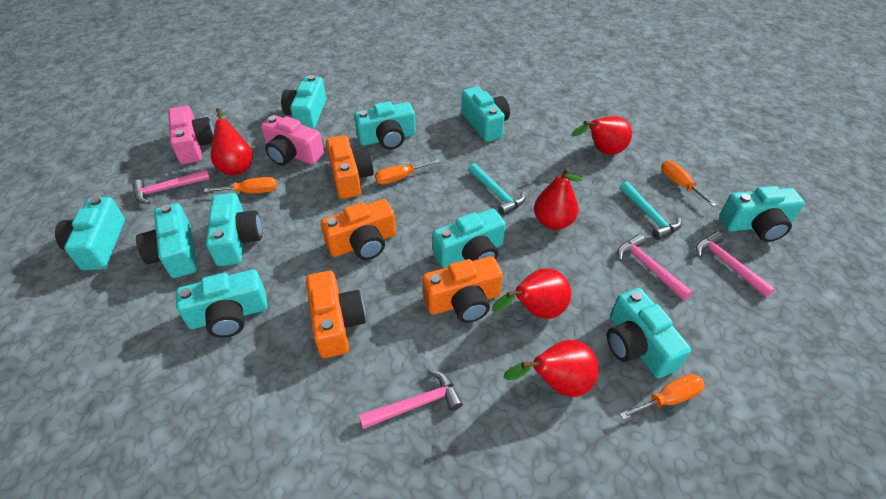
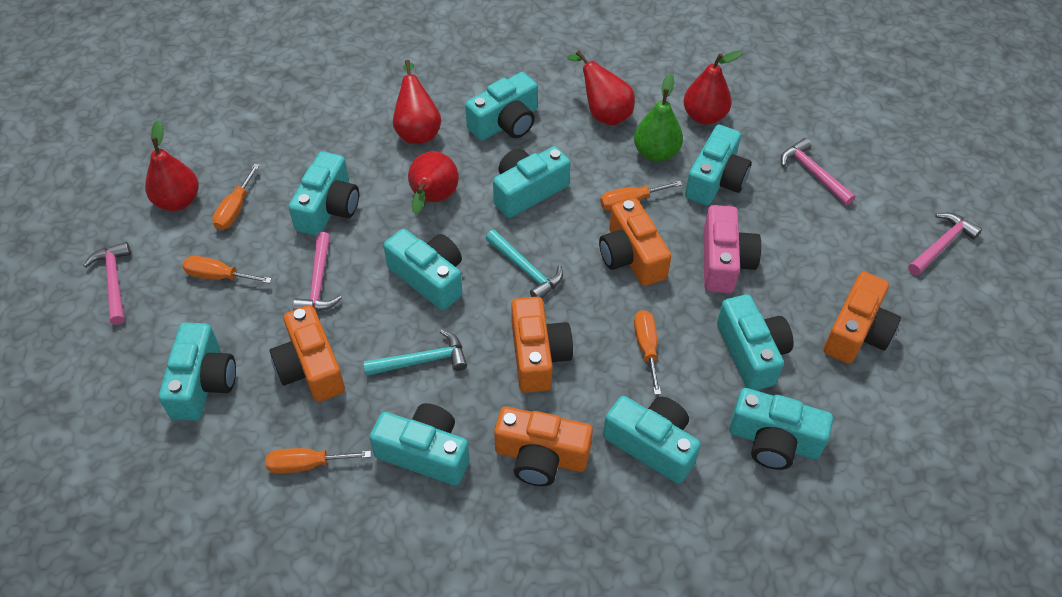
green pear: 0 -> 1
orange camera: 4 -> 5
orange screwdriver: 4 -> 5
pink camera: 2 -> 1

